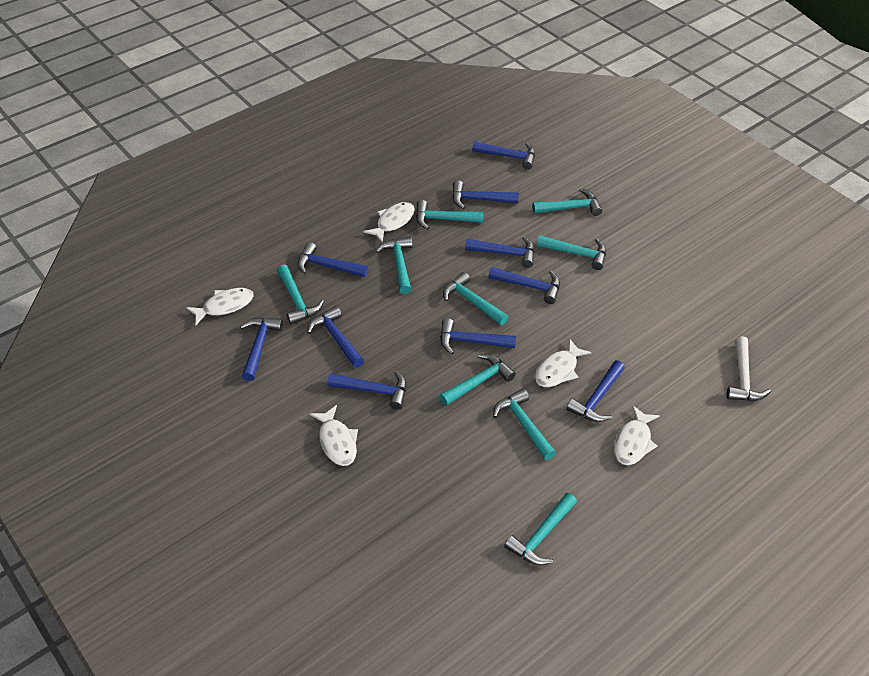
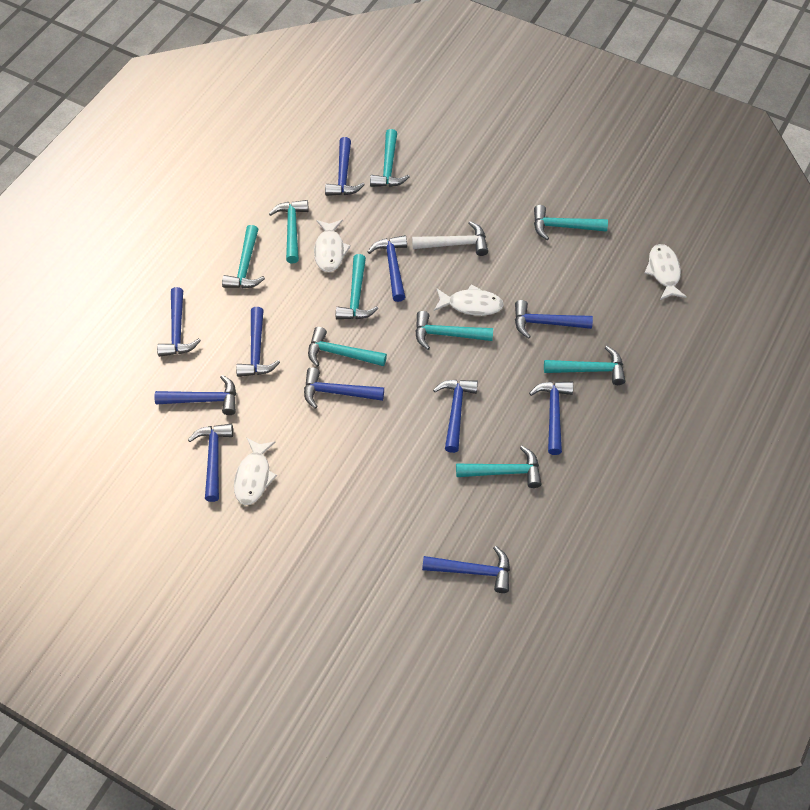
blue hammer: 10 -> 11
white fish: 5 -> 4

